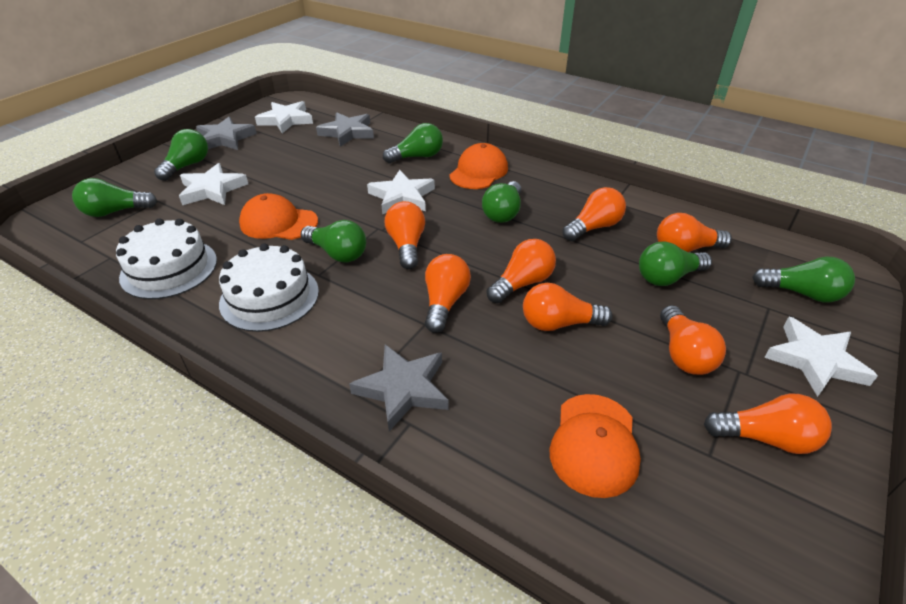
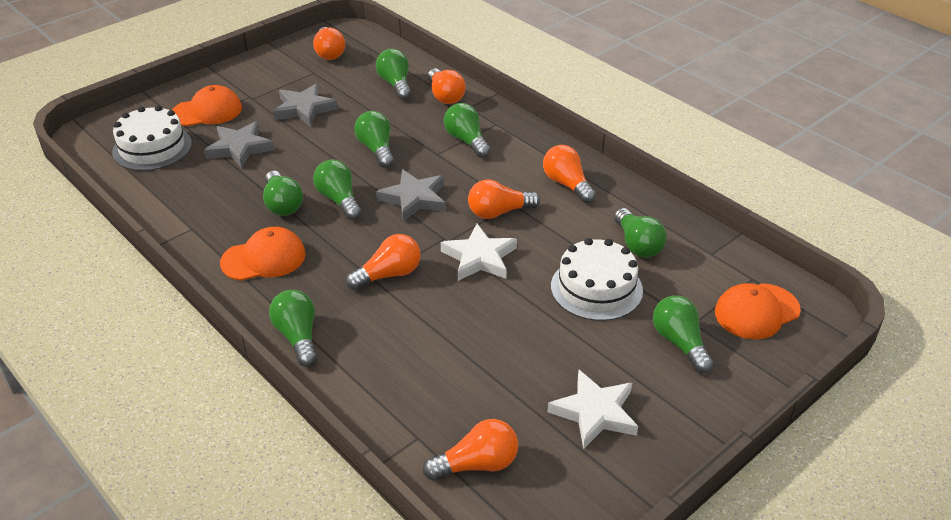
green light bulb: 7 -> 8
orange light bulb: 8 -> 6
white star: 4 -> 2

